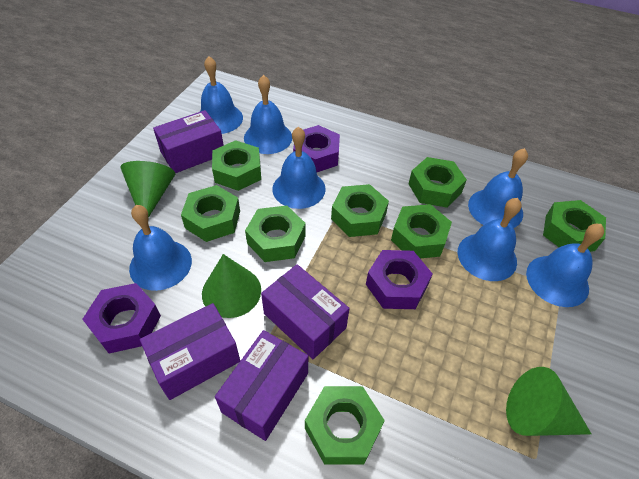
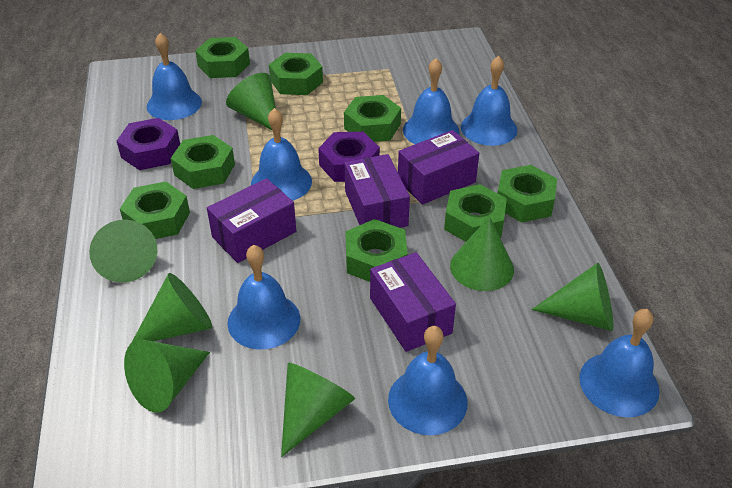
green cone: 3 -> 7
purple nut: 3 -> 2

